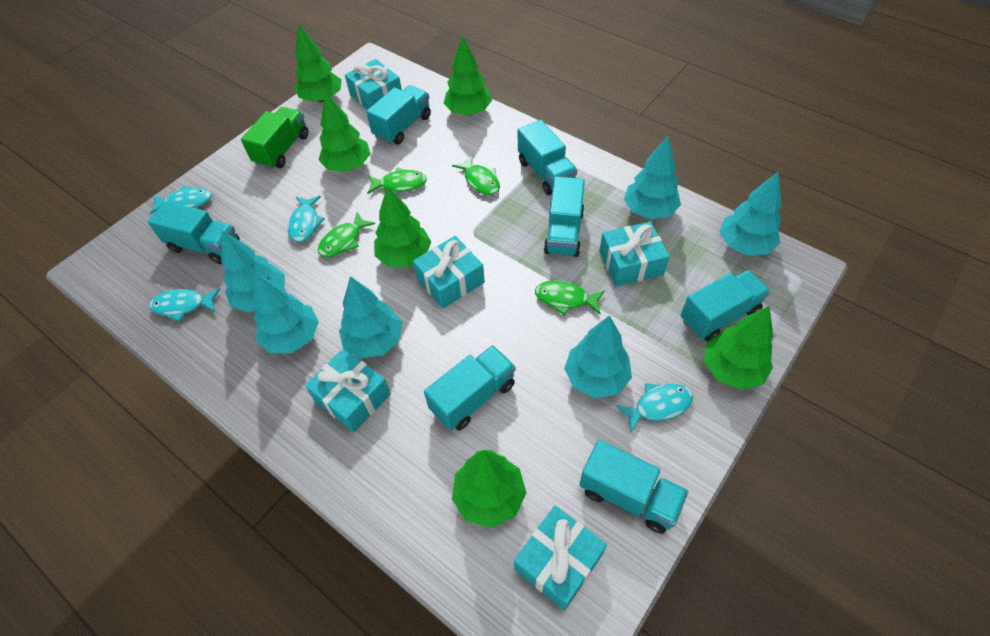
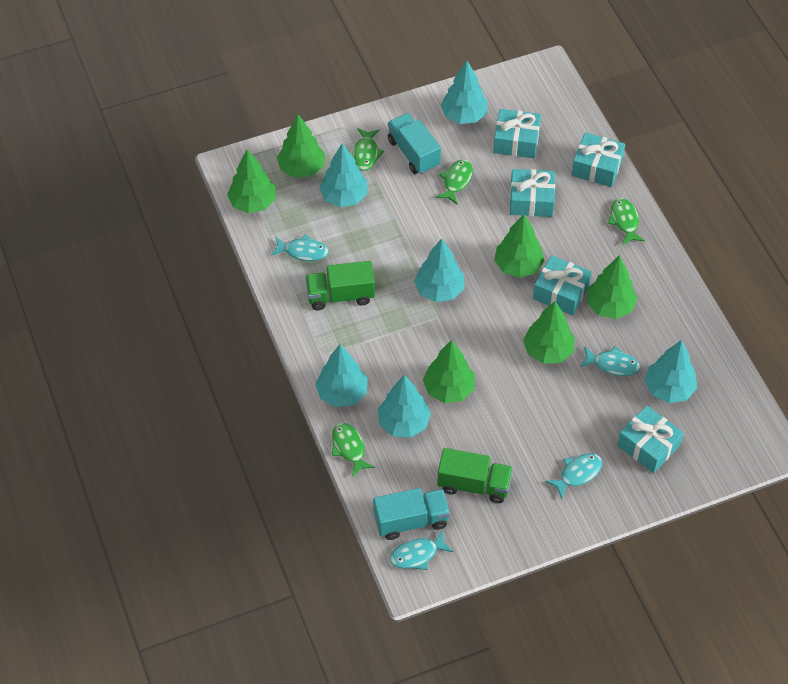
green truck: 1 -> 2
turquoise truck: 7 -> 2

